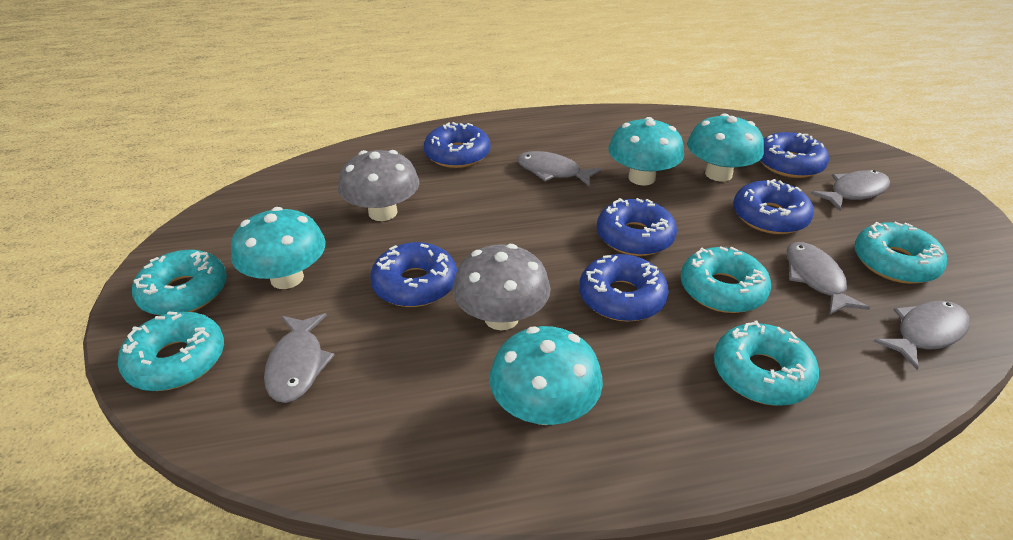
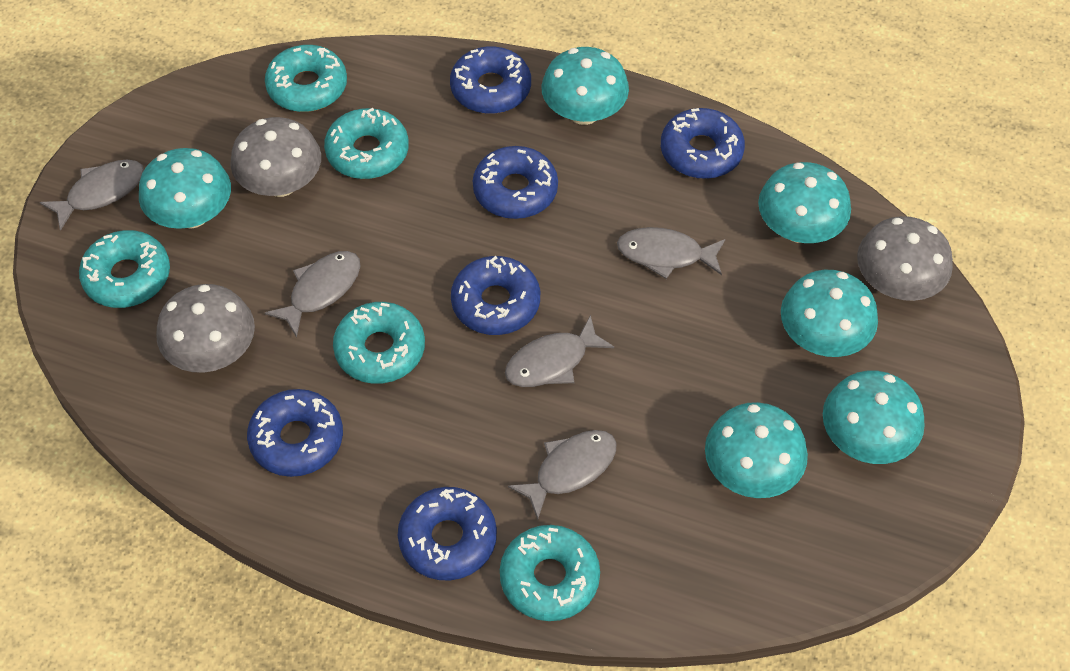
grey mushroom: 2 -> 3
turquoise mushroom: 4 -> 6

